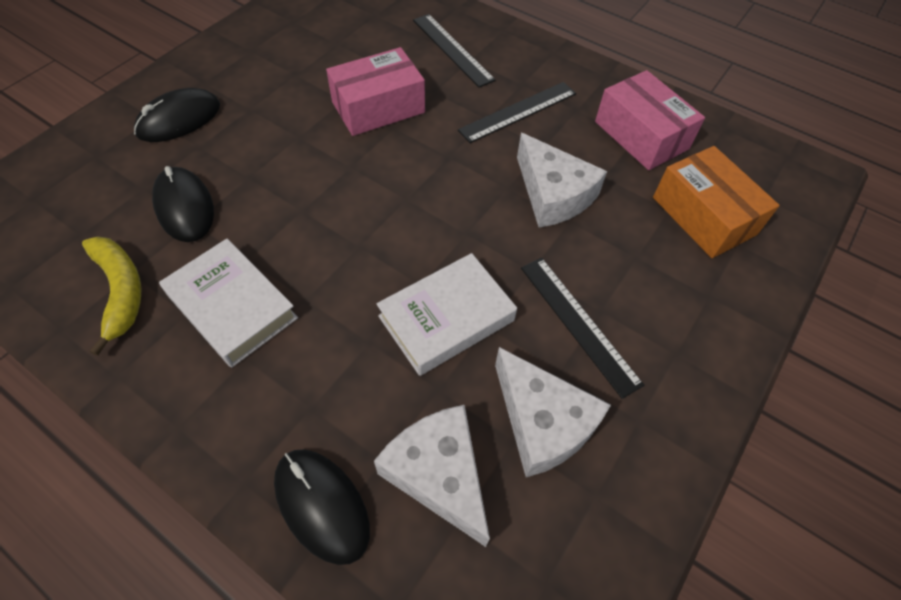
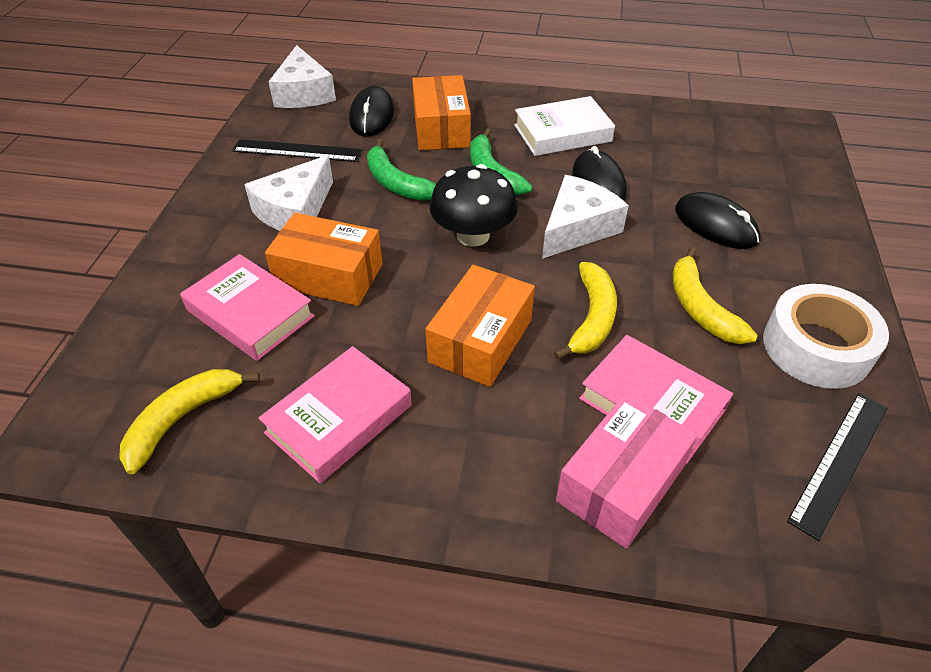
black mushroom: 0 -> 1
black ruler: 3 -> 2
green banana: 0 -> 2
orange box: 1 -> 3
pink book: 0 -> 3
pink box: 2 -> 1
white book: 2 -> 1
white tape: 0 -> 1
yellow banana: 1 -> 3

